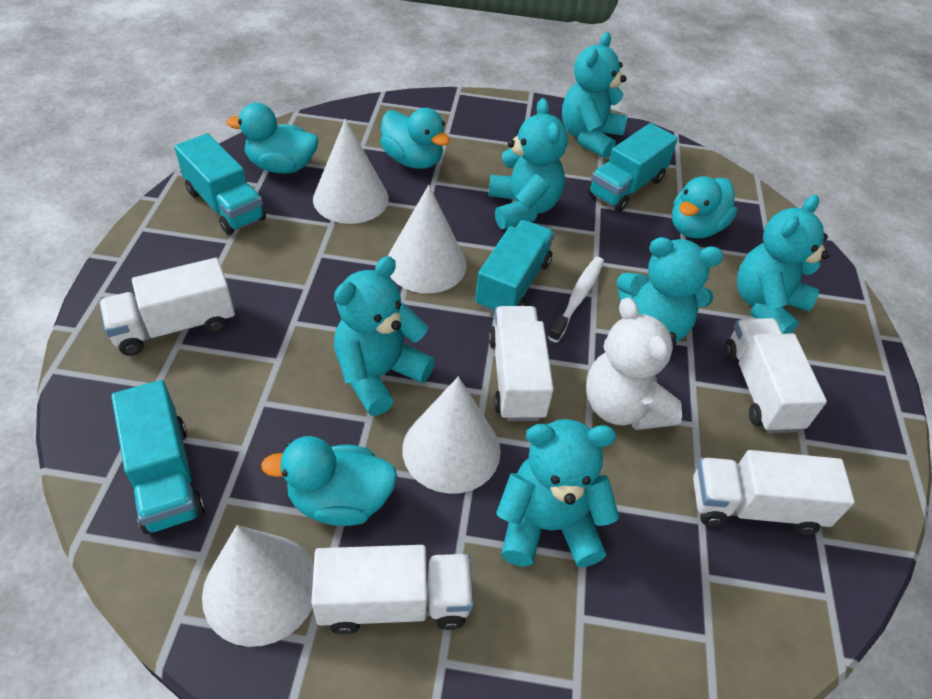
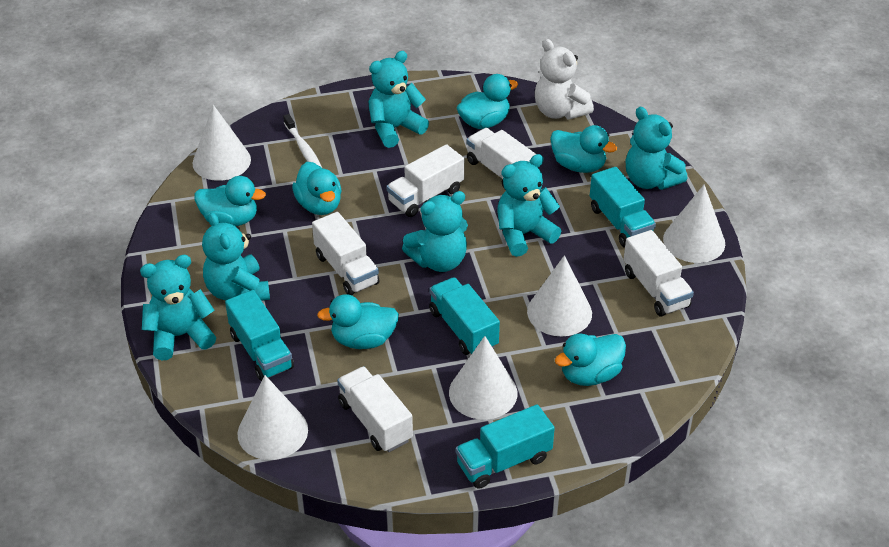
turquoise duck: 4 -> 6
white cone: 4 -> 5

